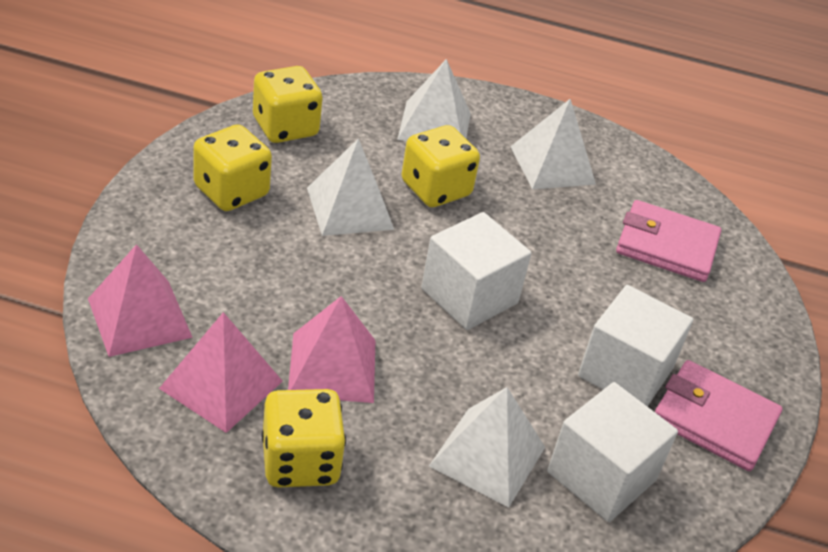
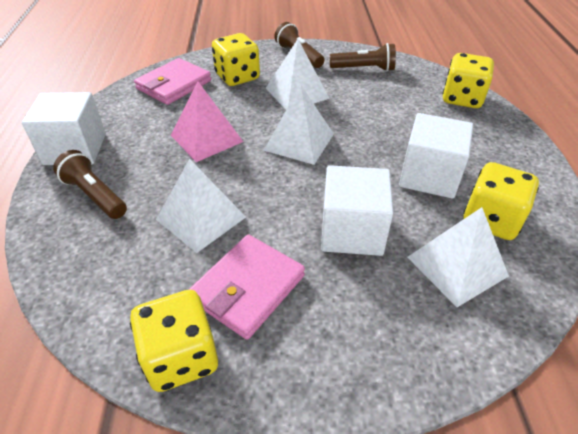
brown flashlight: 0 -> 3
pink pyramid: 3 -> 1

